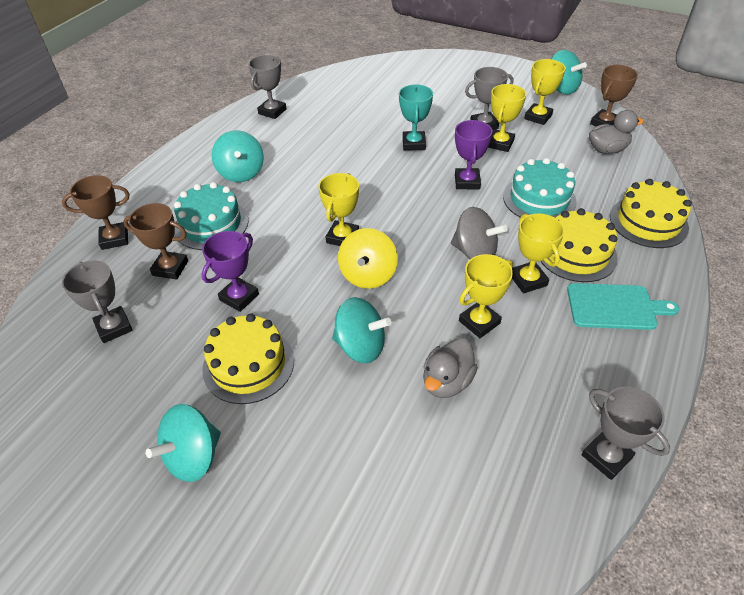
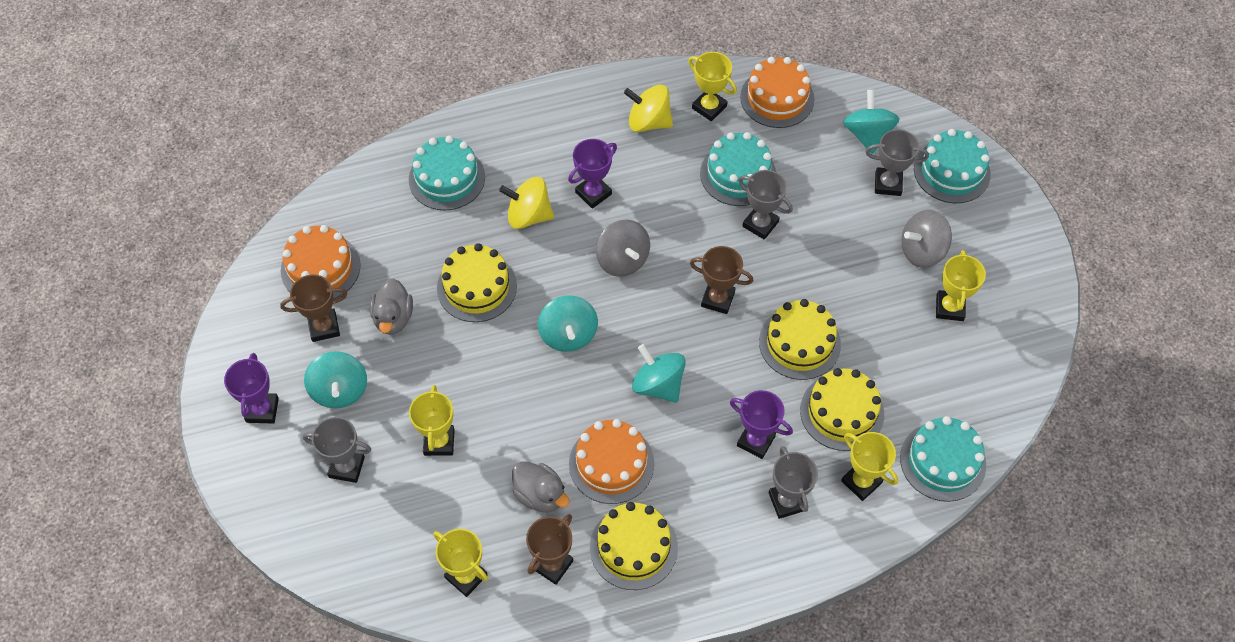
grey spinning top: 1 -> 2
orange cake: 0 -> 3
purple trophy: 2 -> 3
turquoise cake: 2 -> 4
turquoise cutting board: 1 -> 0
turquoise trophy: 1 -> 0
yellow cake: 3 -> 4
yellow spinning top: 1 -> 2

